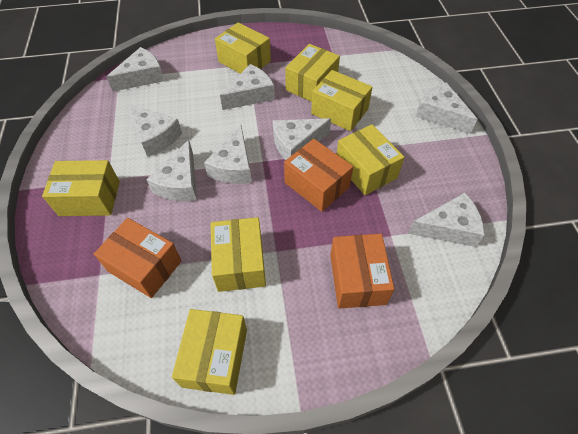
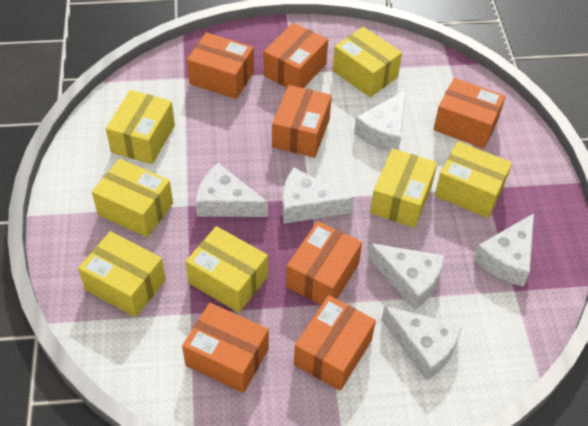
orange box: 3 -> 7
white cheese: 8 -> 6

